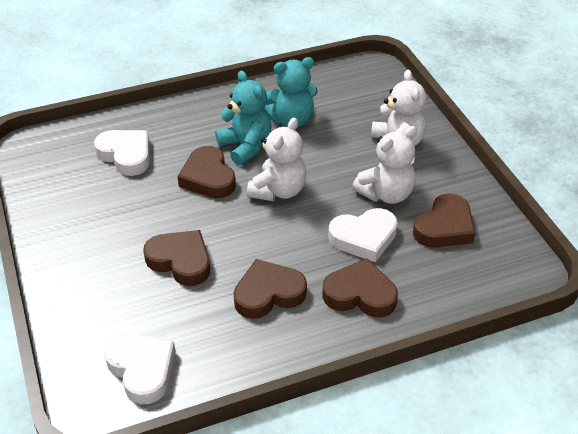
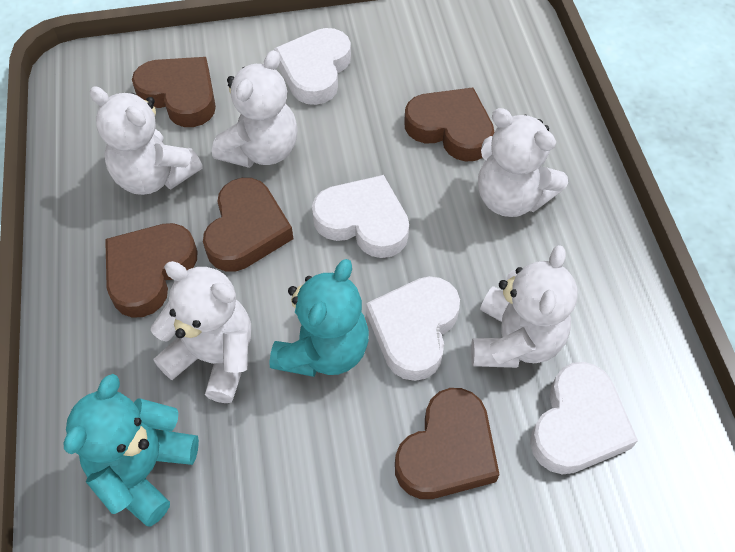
white heart: 3 -> 4
white teddy bear: 3 -> 5

